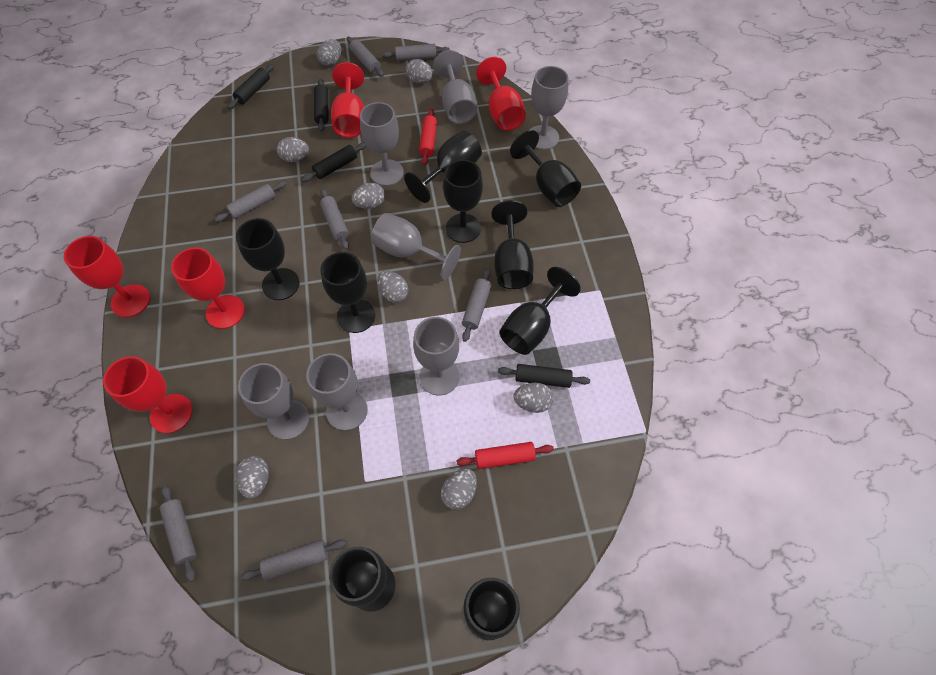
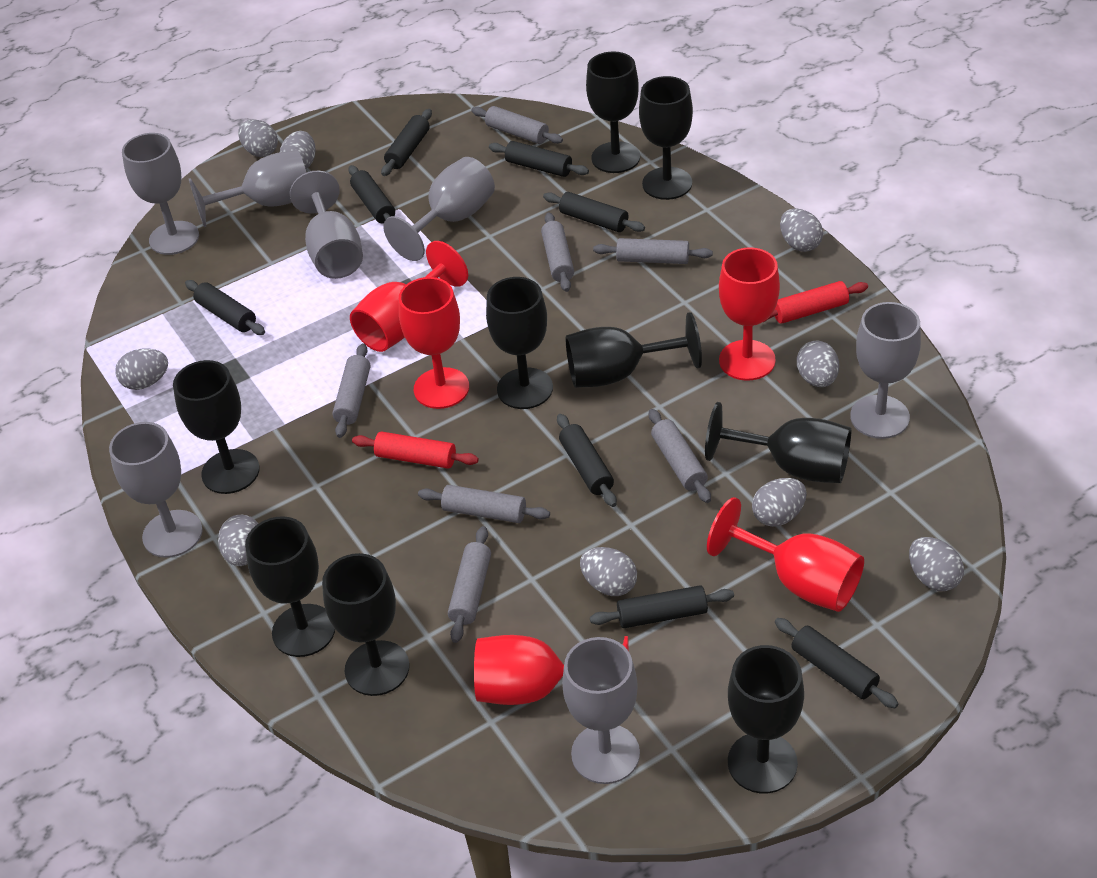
black rolling pin: 4 -> 8
grey egg: 8 -> 9

